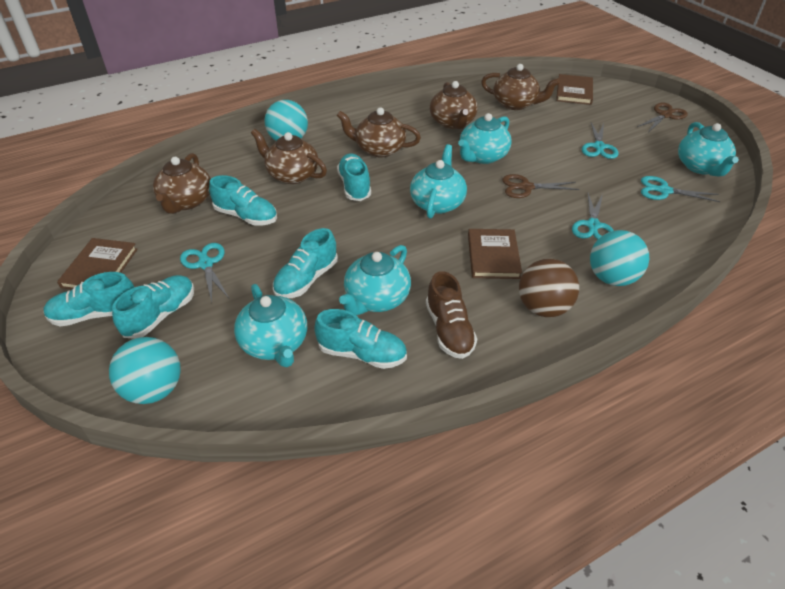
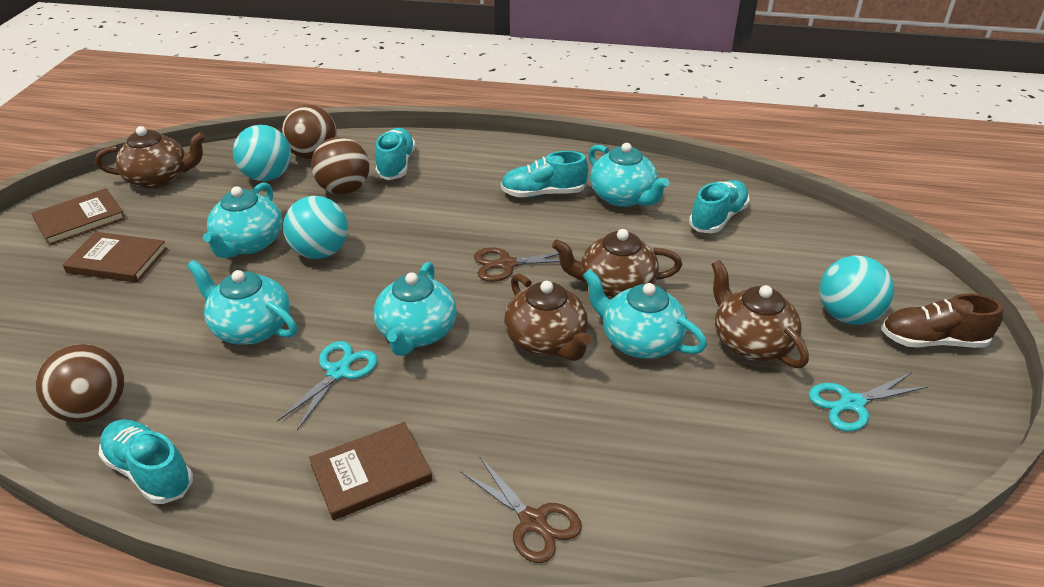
brown ball: 1 -> 3
brown teapot: 5 -> 4
turquoise scissors: 4 -> 2
turquoise shoe: 6 -> 4

